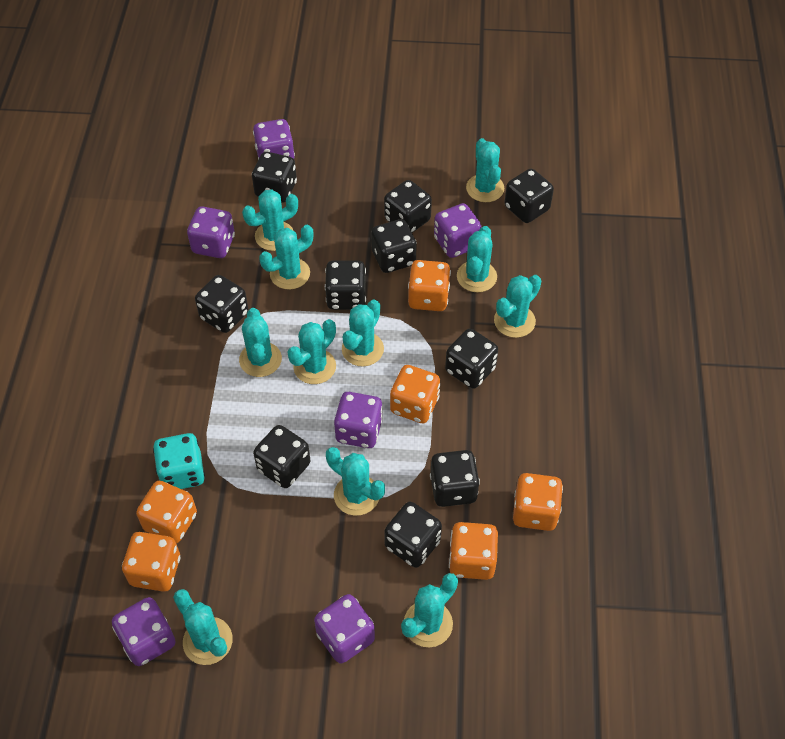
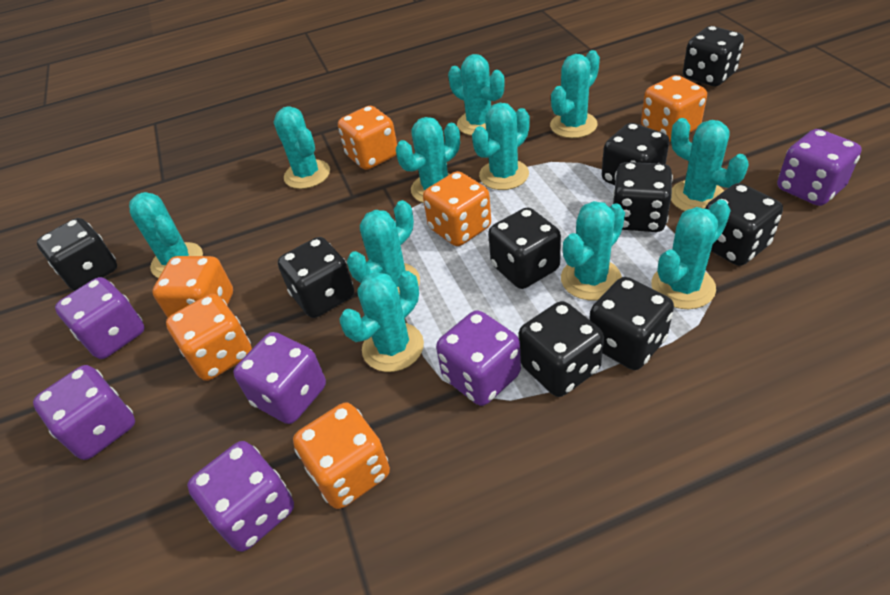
black dice: 10 -> 9
turquoise dice: 1 -> 0

